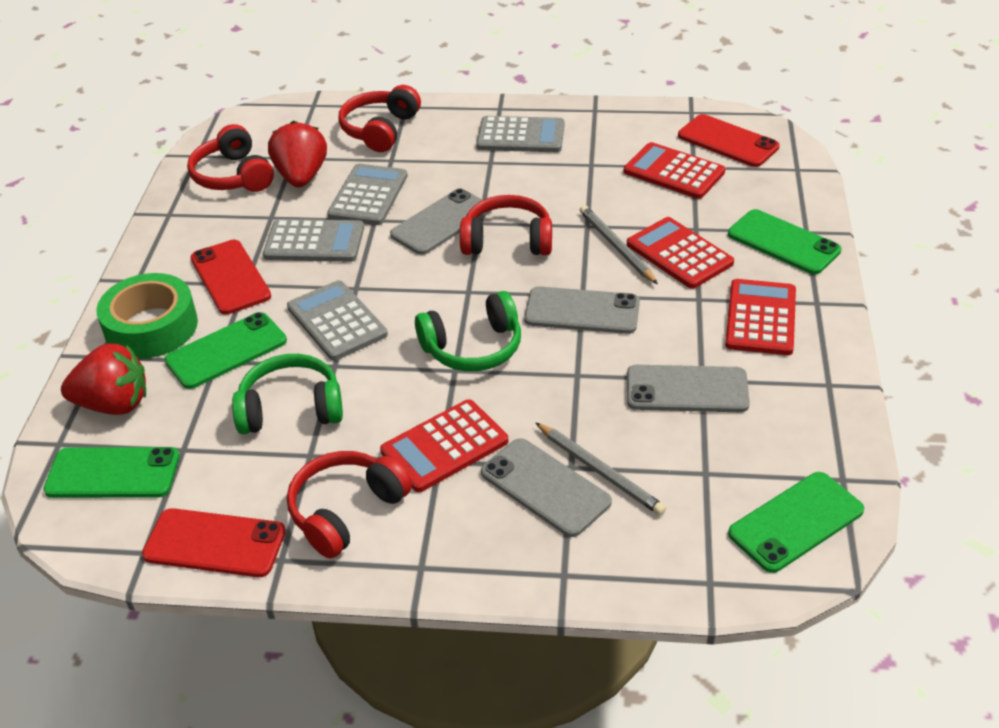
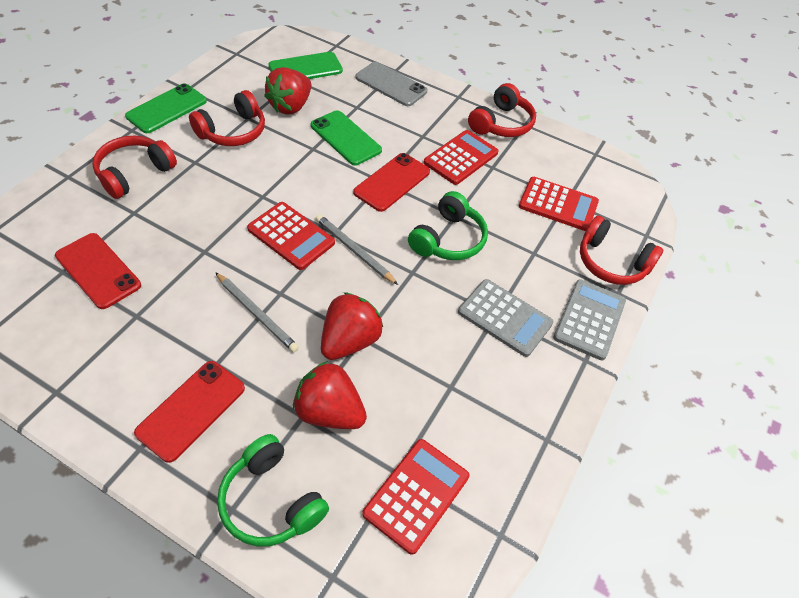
green phone: 4 -> 3
green tape: 1 -> 0
grey calculator: 4 -> 2
grey phone: 4 -> 1
red strawberry: 2 -> 3

